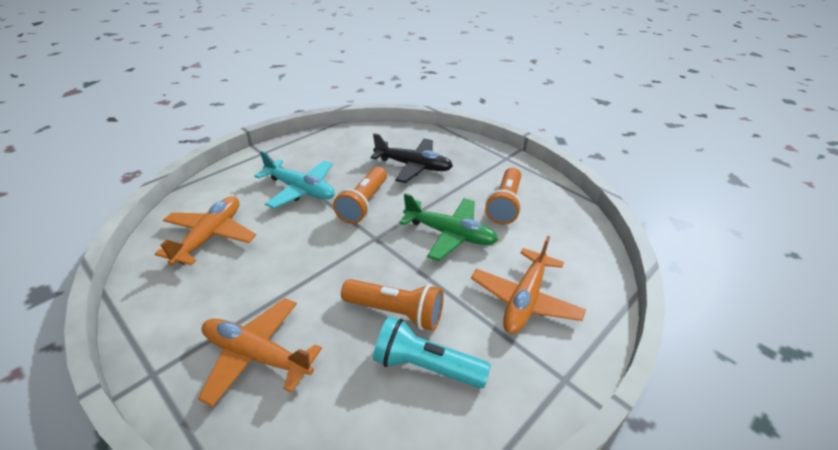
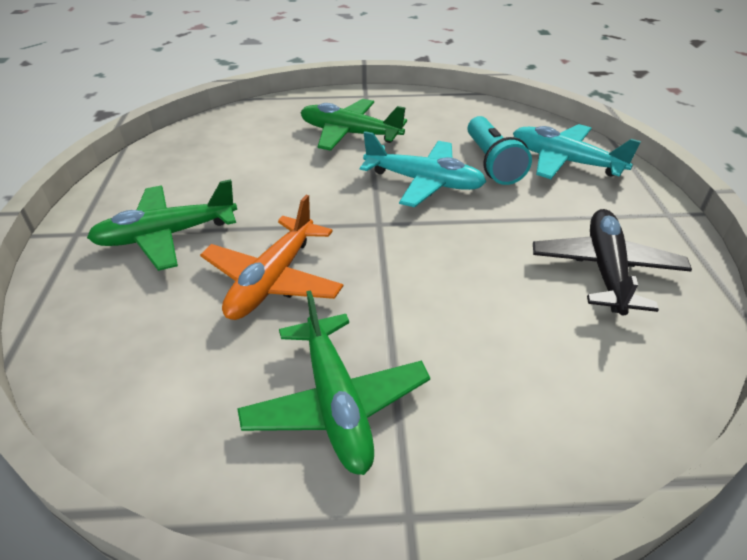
green plane: 1 -> 3
orange flashlight: 3 -> 0
orange plane: 3 -> 1
turquoise plane: 1 -> 2

